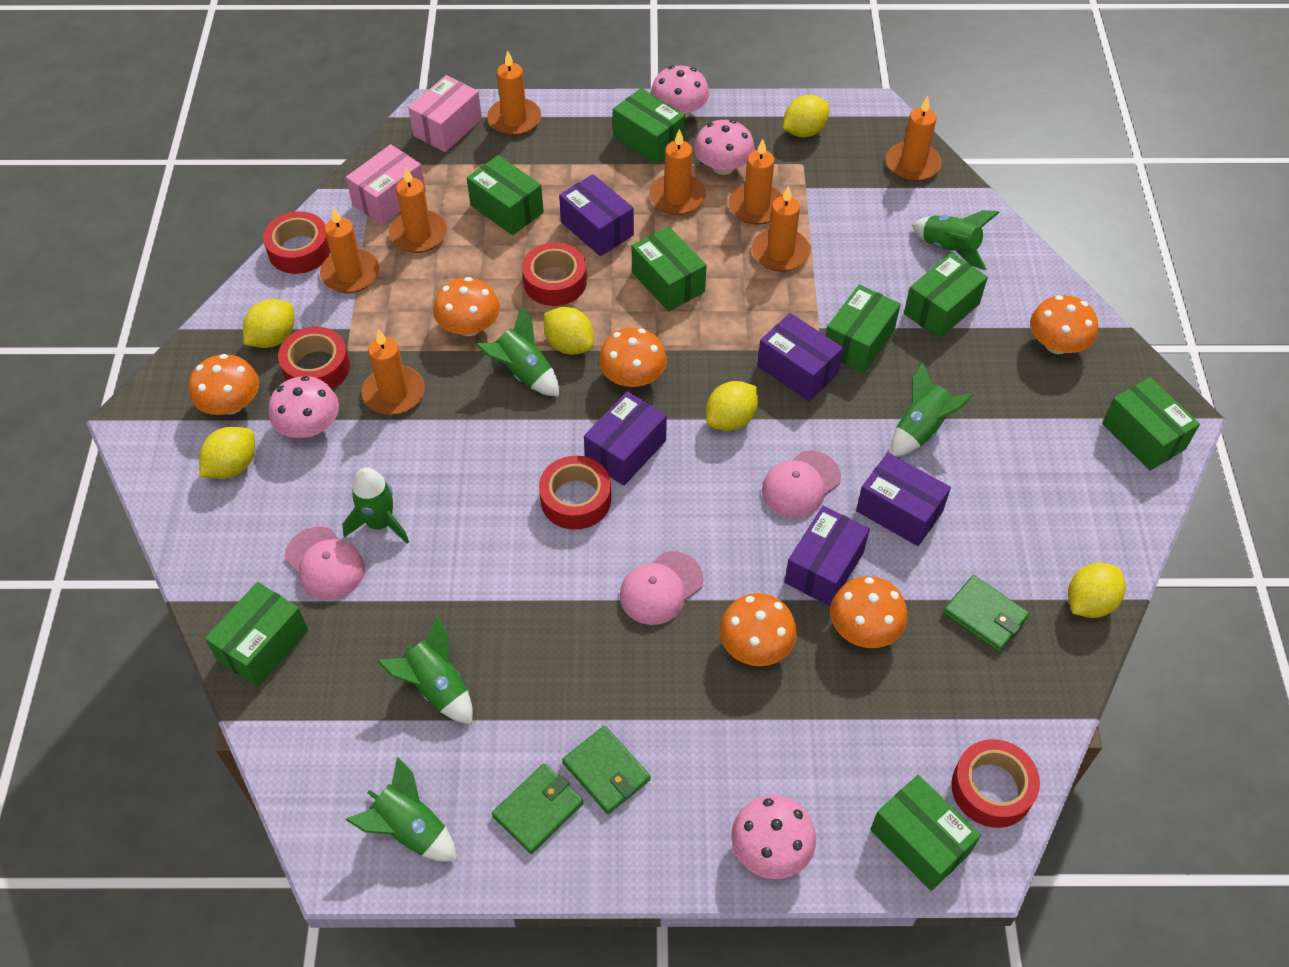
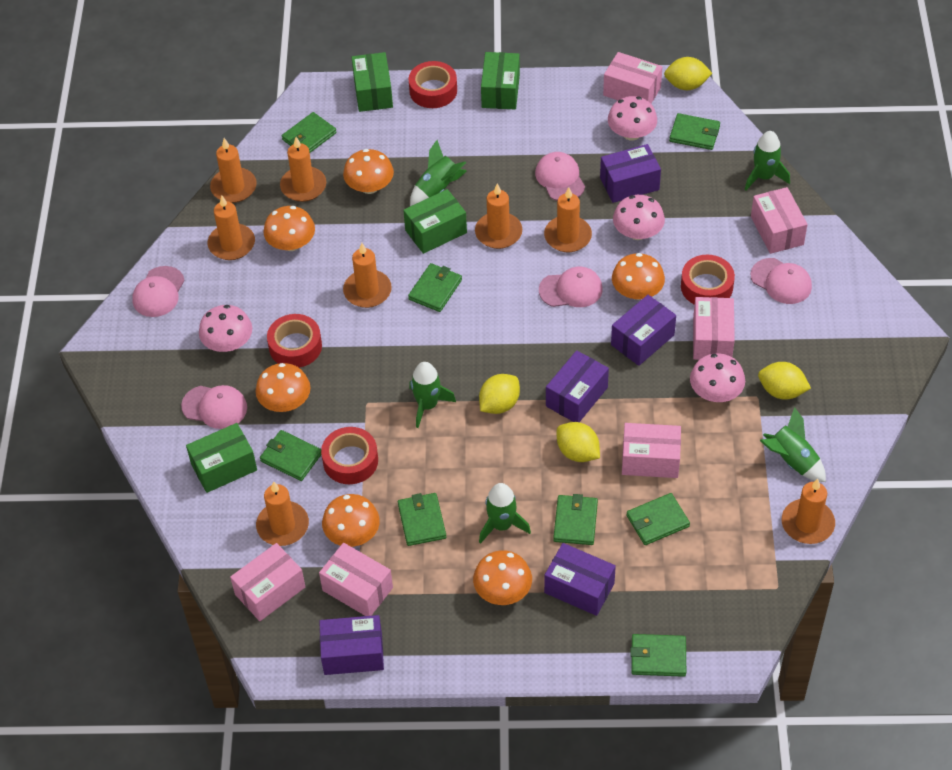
green box: 8 -> 4
green rocket: 6 -> 5
green wallet: 3 -> 8
pink box: 2 -> 6
pink cap: 3 -> 5
red tape: 5 -> 4
yellow lemon: 6 -> 4

